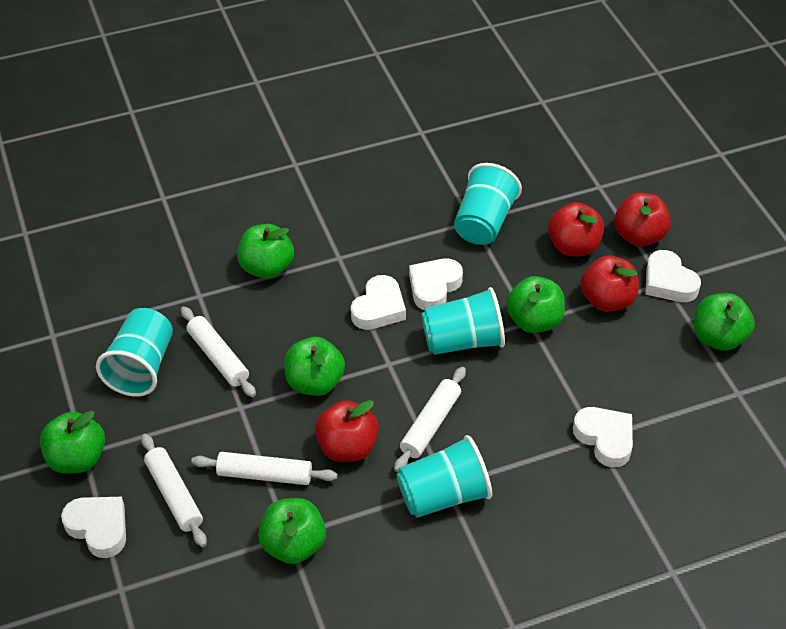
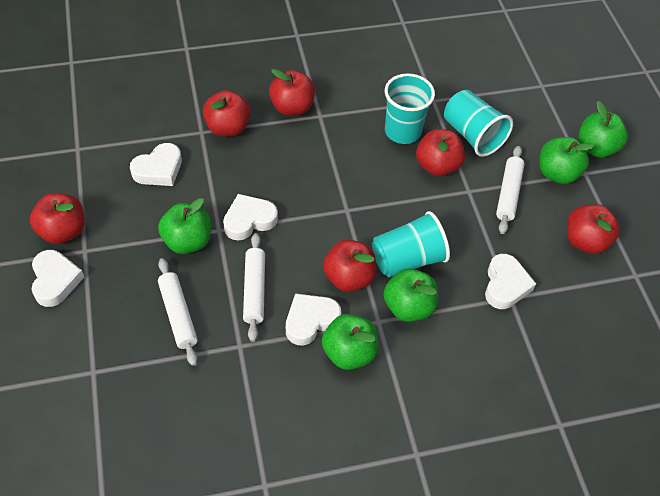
green apple: 6 -> 5
red apple: 4 -> 6
turquoise cup: 4 -> 3
white rolling pin: 4 -> 3

